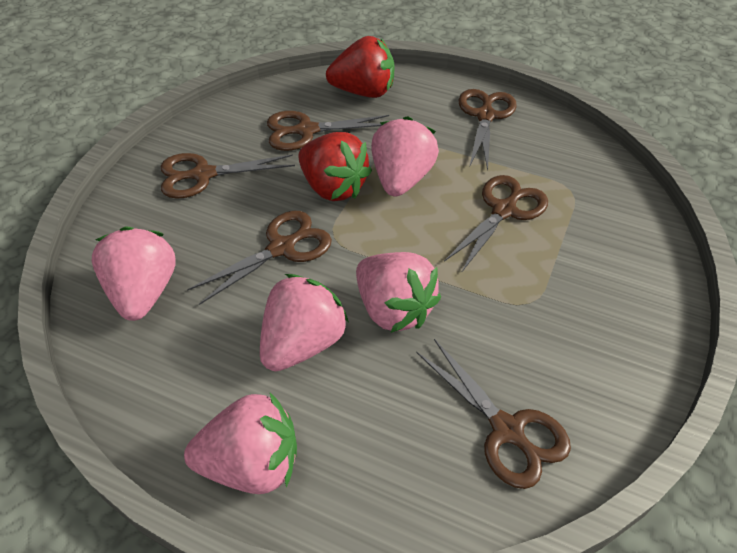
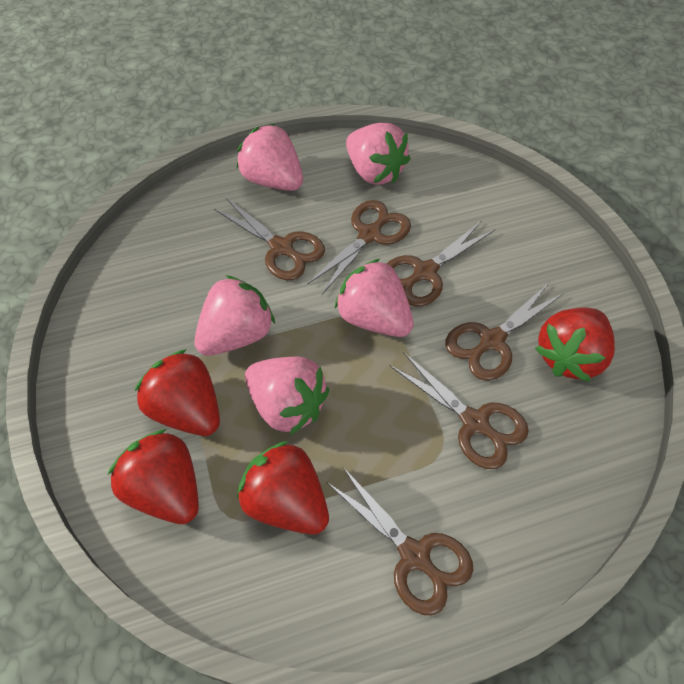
red strawberry: 2 -> 4

